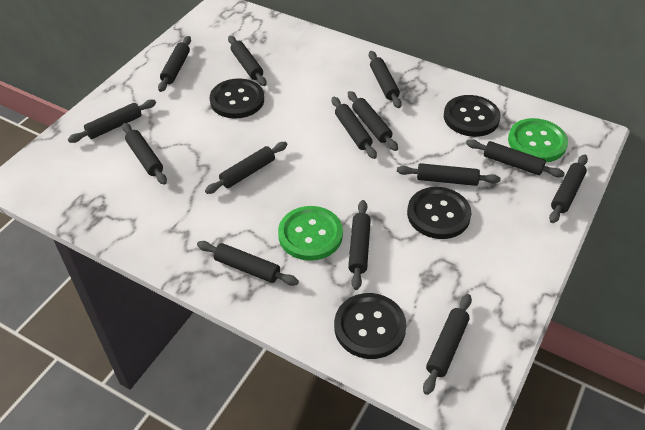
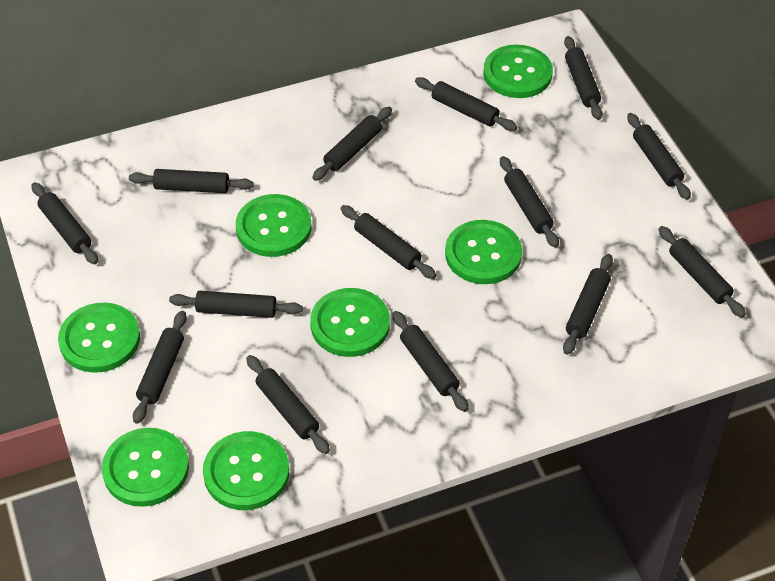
black button: 4 -> 0
green button: 2 -> 7

